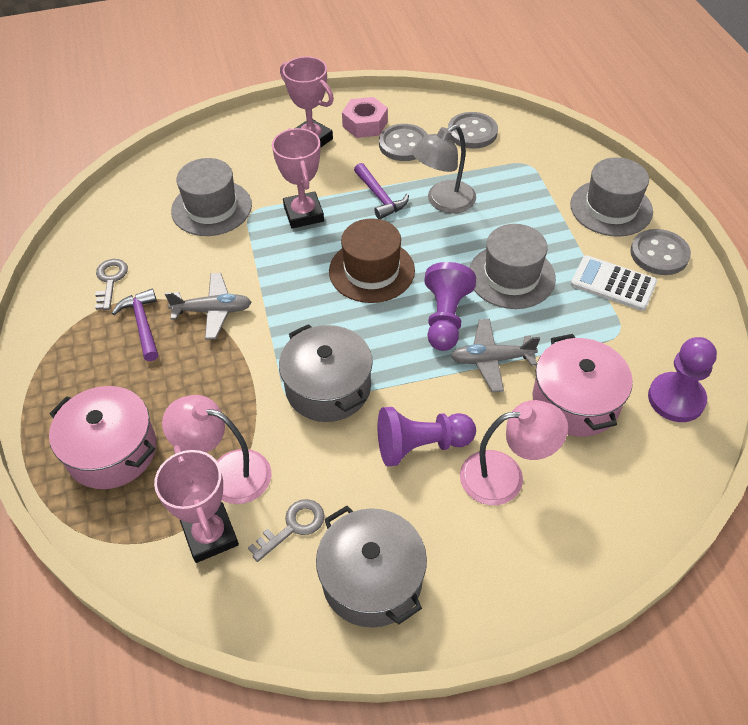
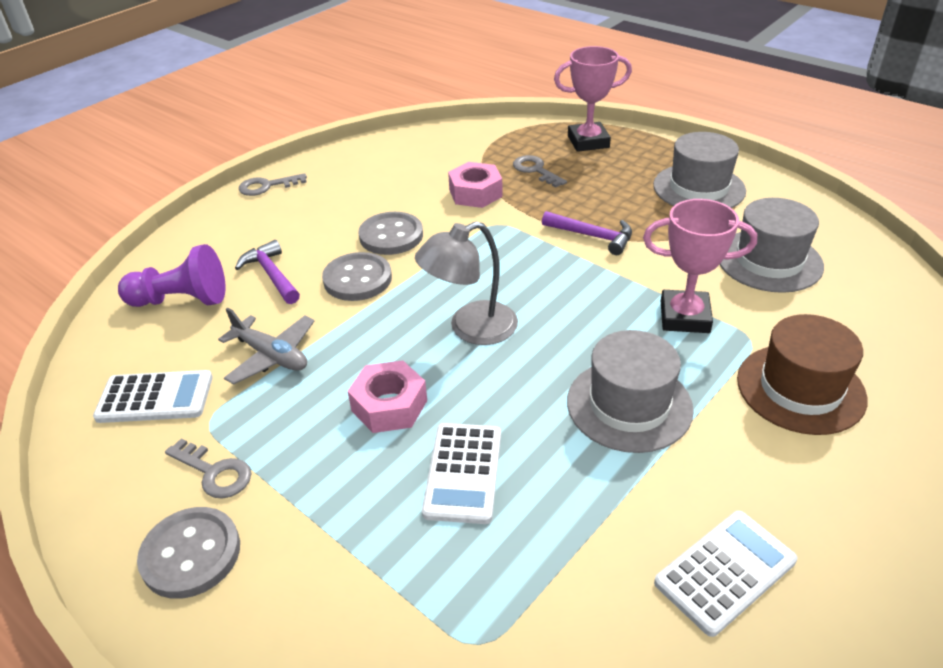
grey key: 2 -> 3
grey plane: 2 -> 1
grey pot: 2 -> 0
pink lamp: 2 -> 0
pink nut: 1 -> 2
pink pot: 2 -> 0
pink trophy: 3 -> 2
purple pawn: 3 -> 1
white calculator: 1 -> 3

